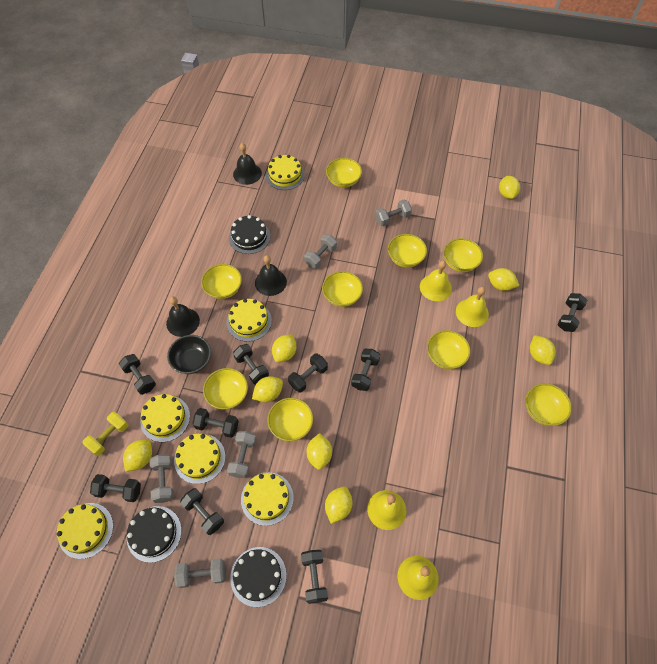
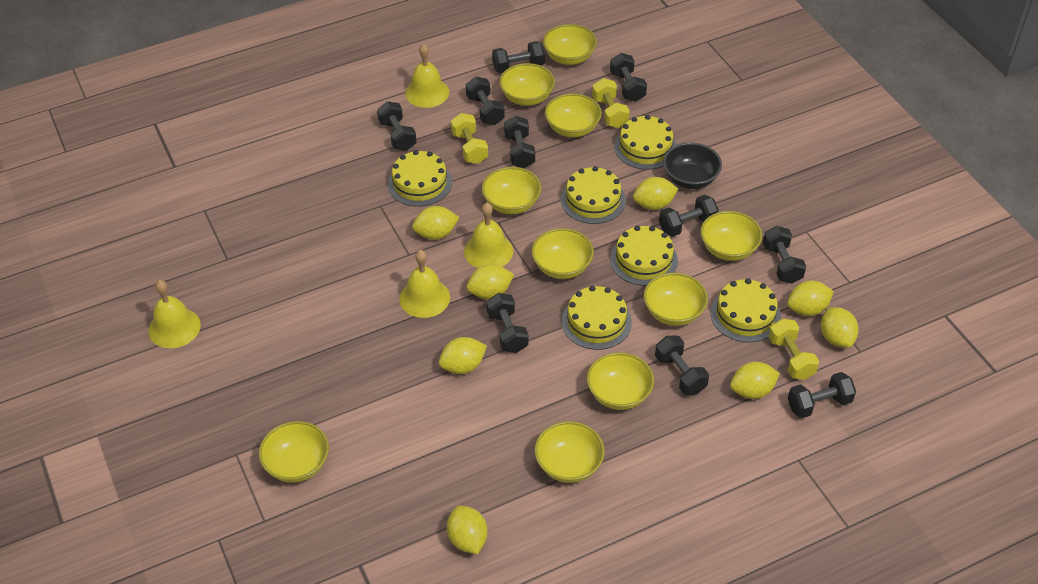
black bell: 3 -> 0
black cake: 3 -> 0
black dumbbell: 9 -> 10
grey dumbbell: 5 -> 0
yellow bowl: 9 -> 10
yellow dumbbell: 1 -> 3

